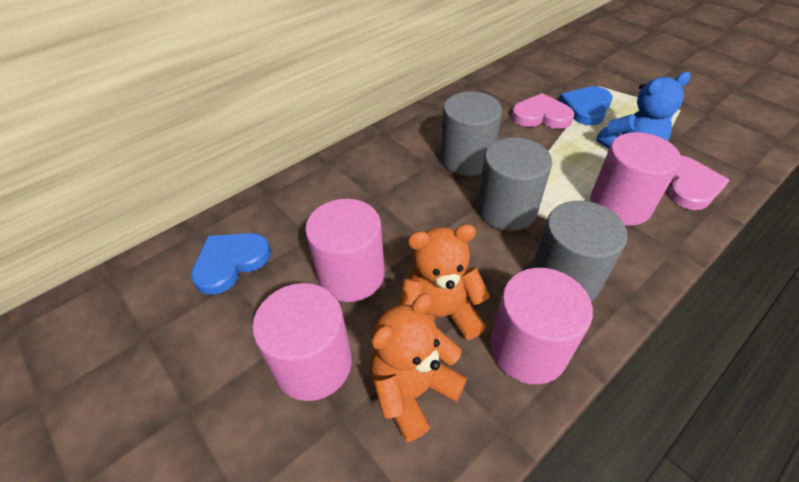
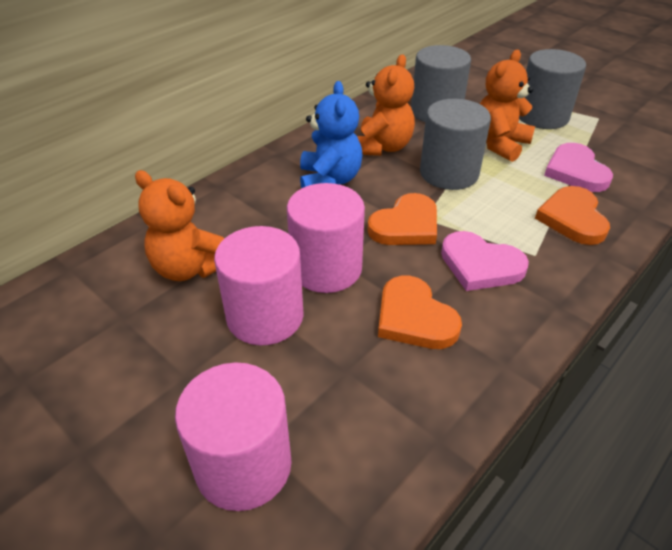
blue heart: 2 -> 0
orange heart: 0 -> 3
orange teddy bear: 2 -> 3
pink cylinder: 4 -> 3

